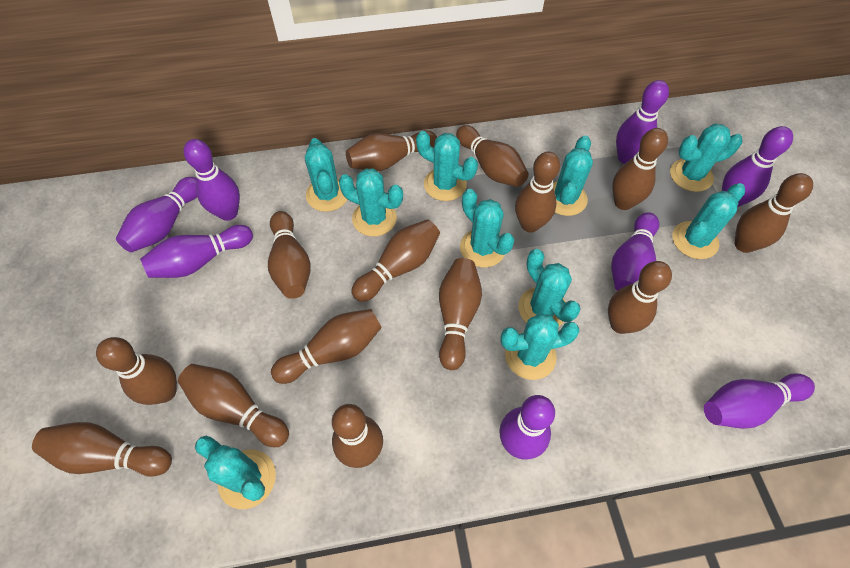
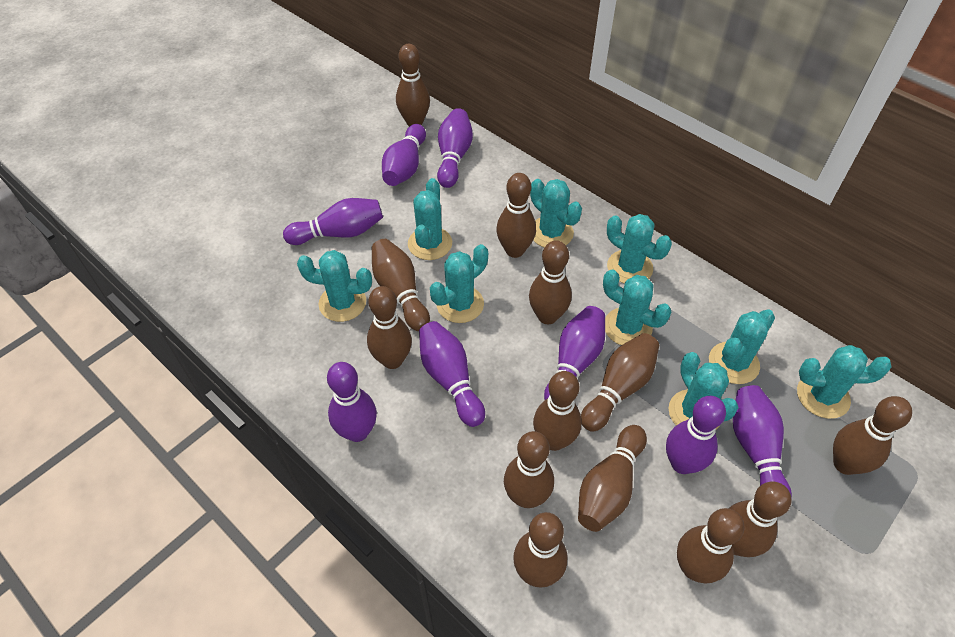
brown bowling pin: 14 -> 13
turquoise cactus: 10 -> 9

